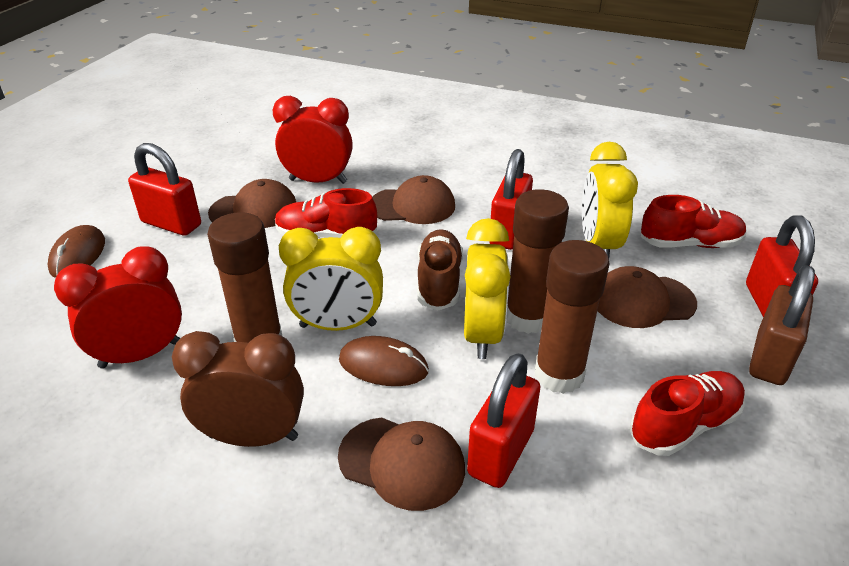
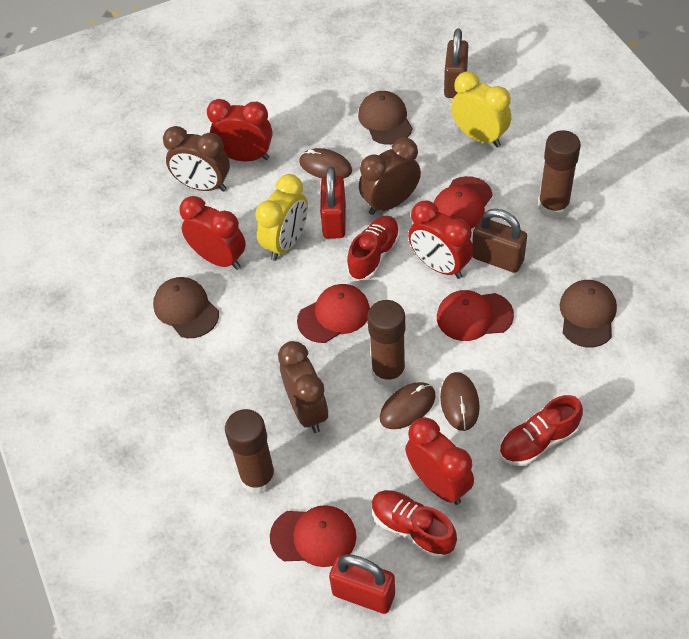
brown cap: 4 -> 3
brown clock: 1 -> 3
brown mouse: 2 -> 3
brown padlock: 1 -> 2
brown shoe: 1 -> 0
red cap: 0 -> 4
red clock: 2 -> 4
red padlock: 4 -> 2
yellow clock: 3 -> 2

